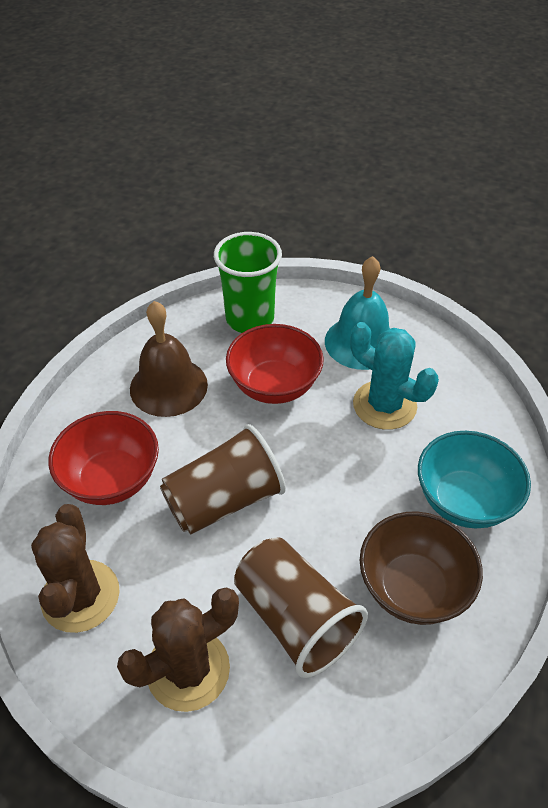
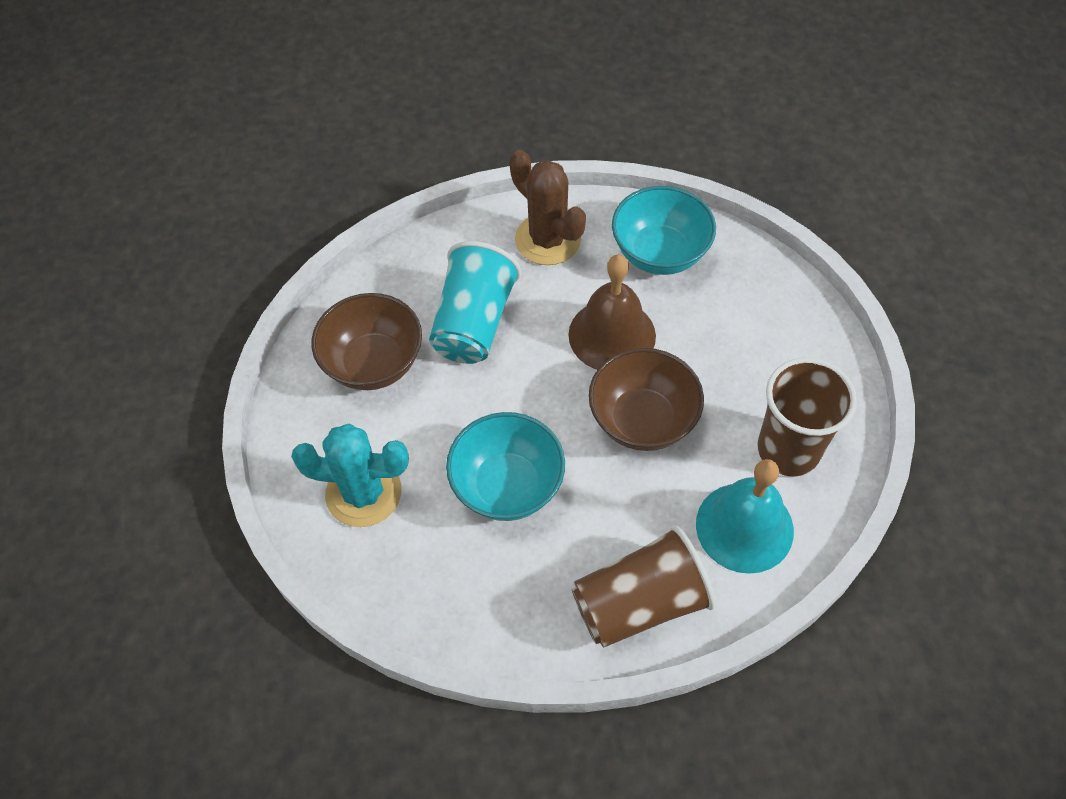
brown bowl: 1 -> 2
brown cactus: 2 -> 1
green cup: 1 -> 0
red bowl: 2 -> 0
turquoise bowl: 1 -> 2
turquoise cup: 0 -> 1

